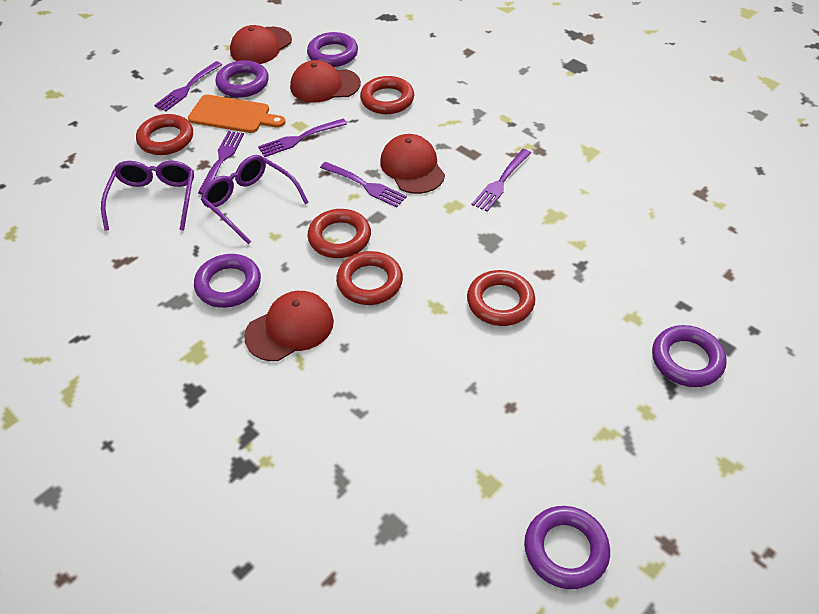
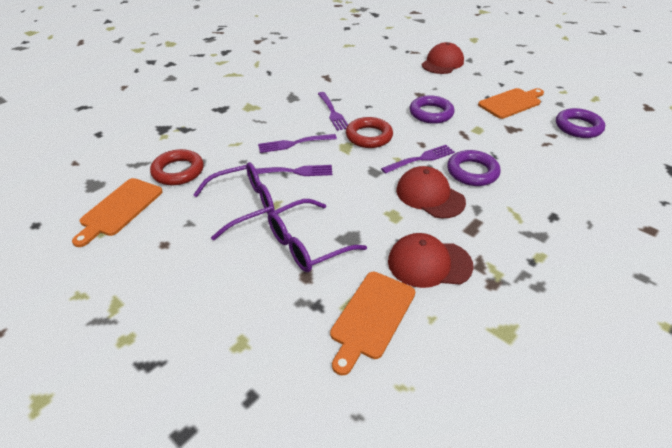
orange cutting board: 1 -> 3
purple fork: 5 -> 4
purple ring: 5 -> 3
red cap: 4 -> 3
red ring: 5 -> 2

